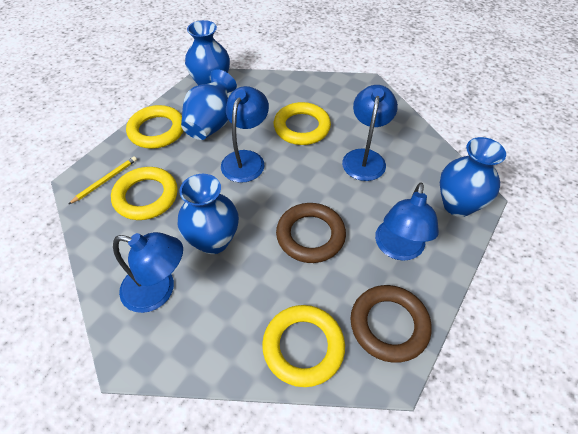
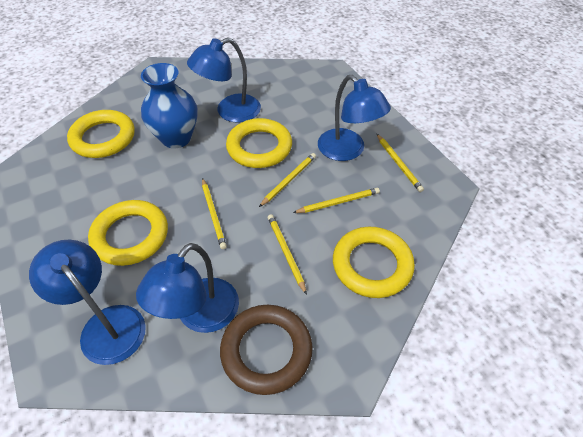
blue vase: 4 -> 1
brown ring: 2 -> 1
yellow pencil: 1 -> 5

